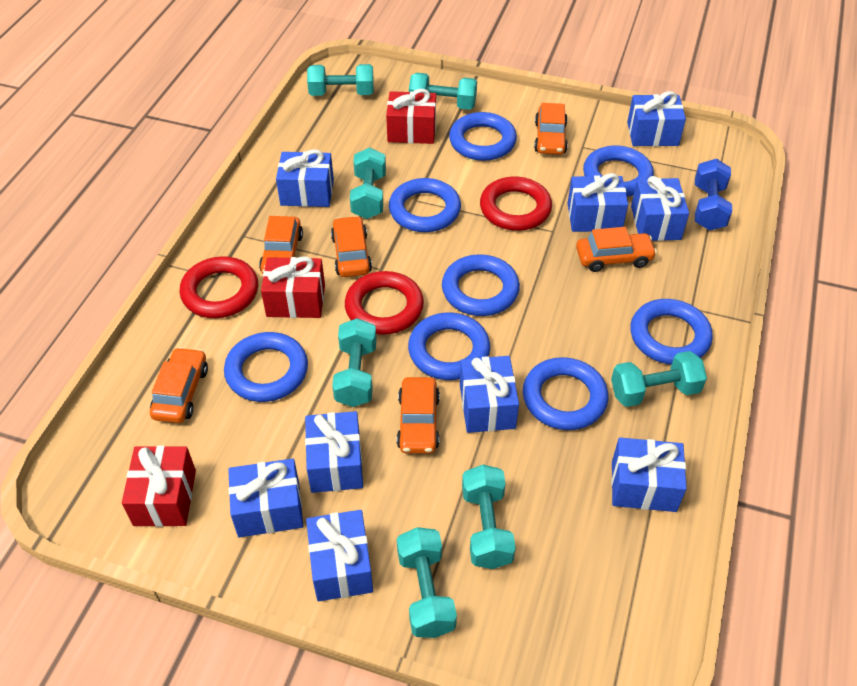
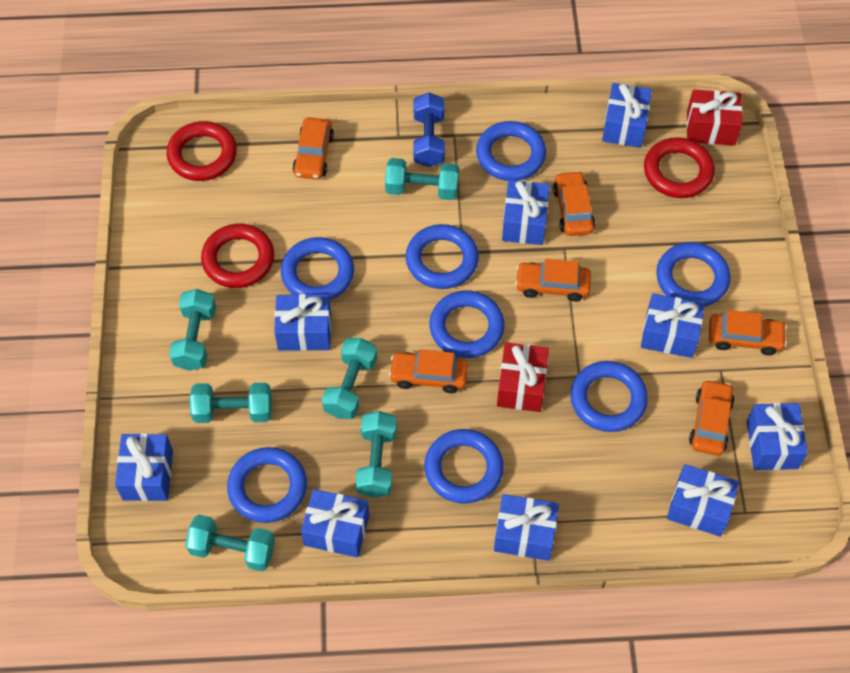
red gift: 3 -> 2
turquoise dumbbell: 7 -> 6

